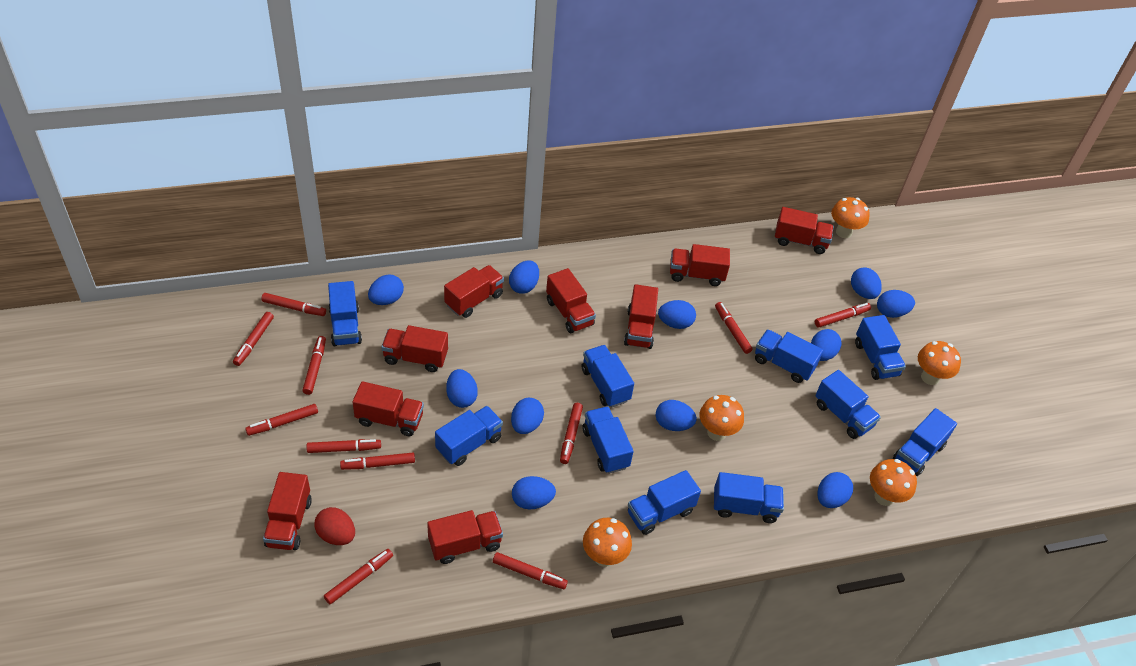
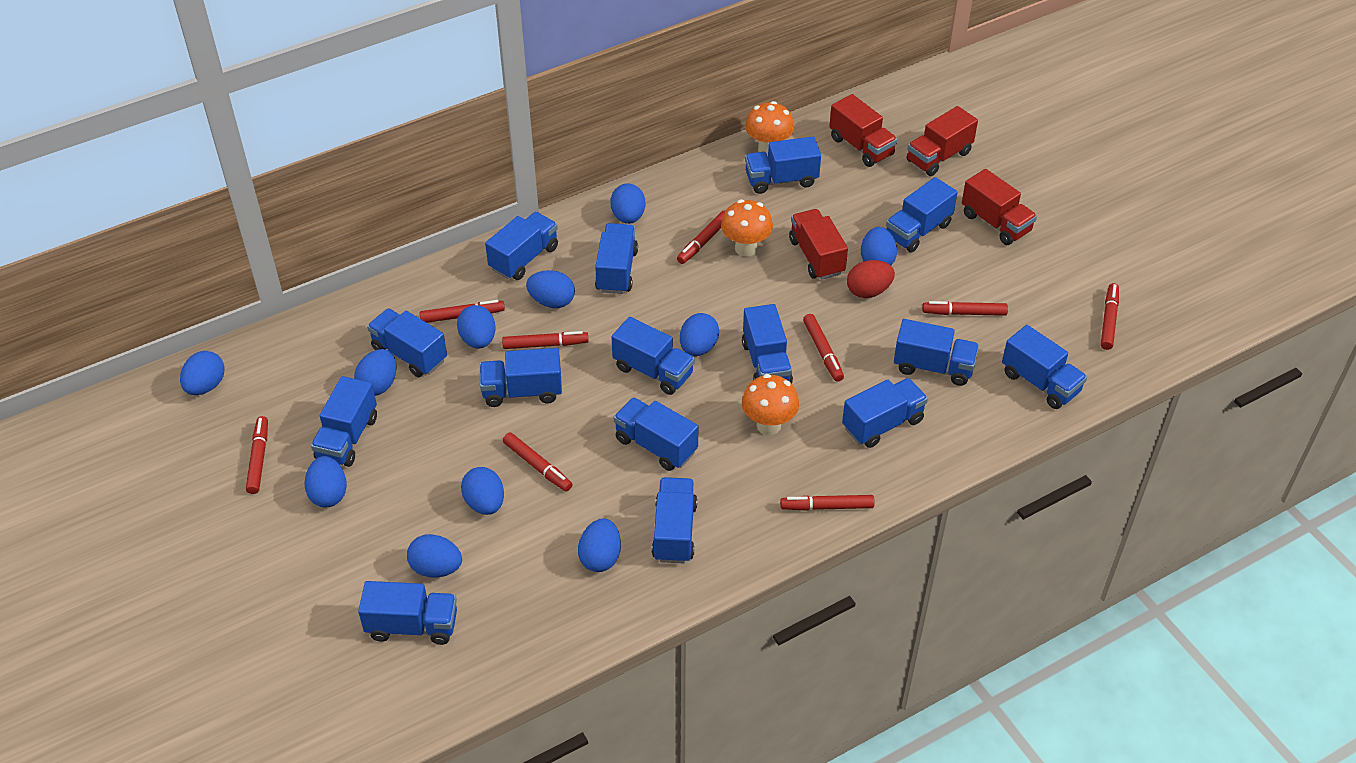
blue truck: 10 -> 15
orange mushroom: 5 -> 3
red marker: 11 -> 9
red truck: 9 -> 4

